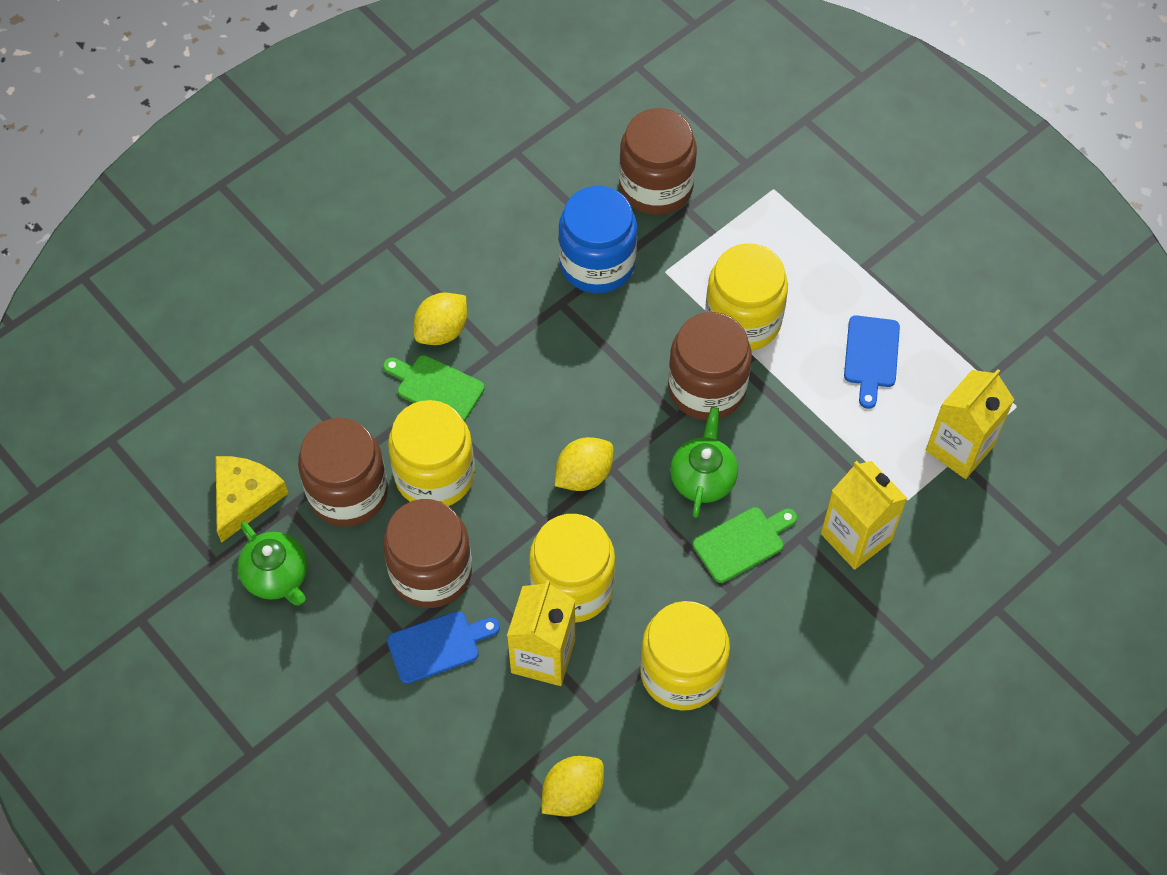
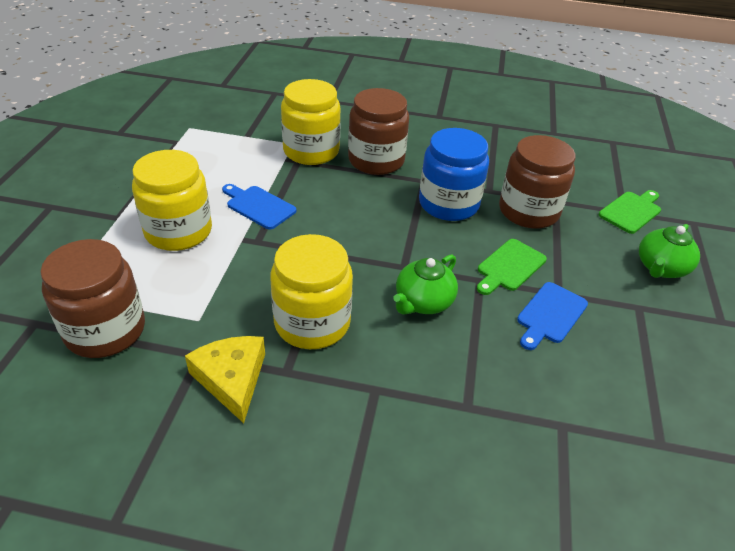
brown jar: 4 -> 3
yellow carton: 3 -> 0
yellow jar: 4 -> 3
yellow lemon: 3 -> 0

